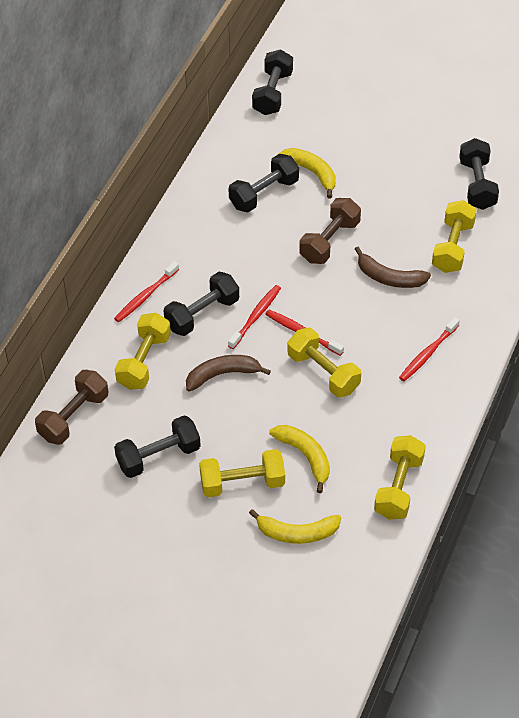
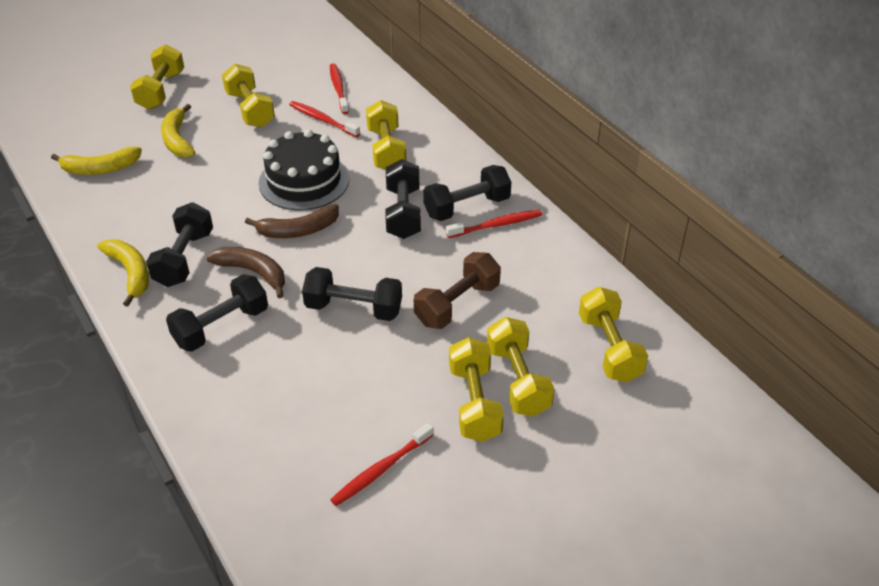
black cake: 0 -> 1
brown dumbbell: 2 -> 1
yellow dumbbell: 5 -> 6

